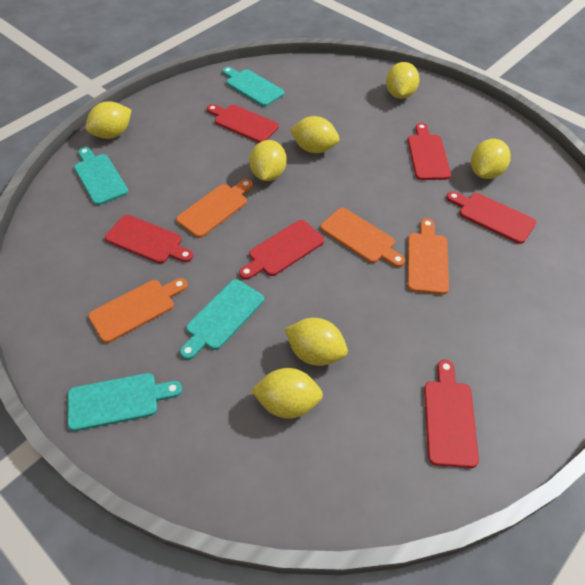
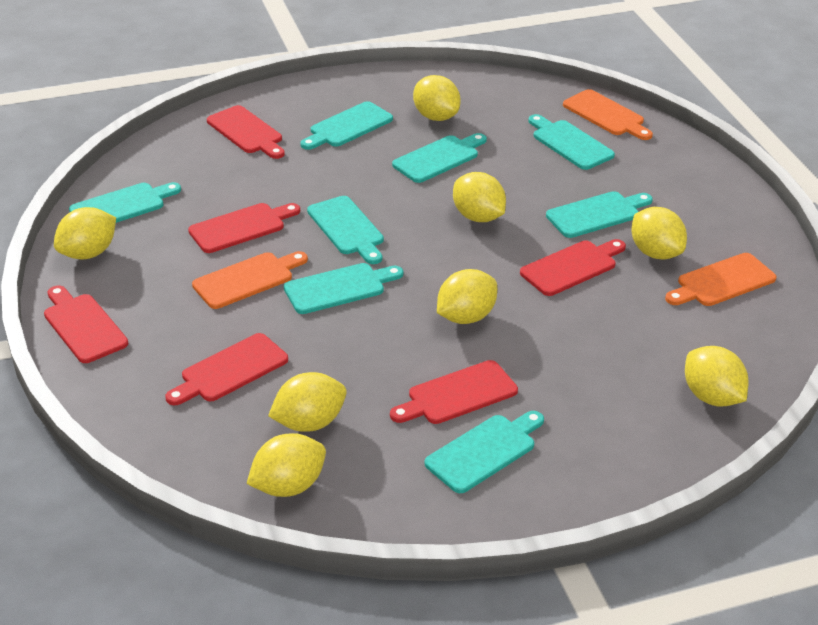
orange cutting board: 4 -> 3
turquoise cutting board: 4 -> 8
yellow lemon: 7 -> 8

